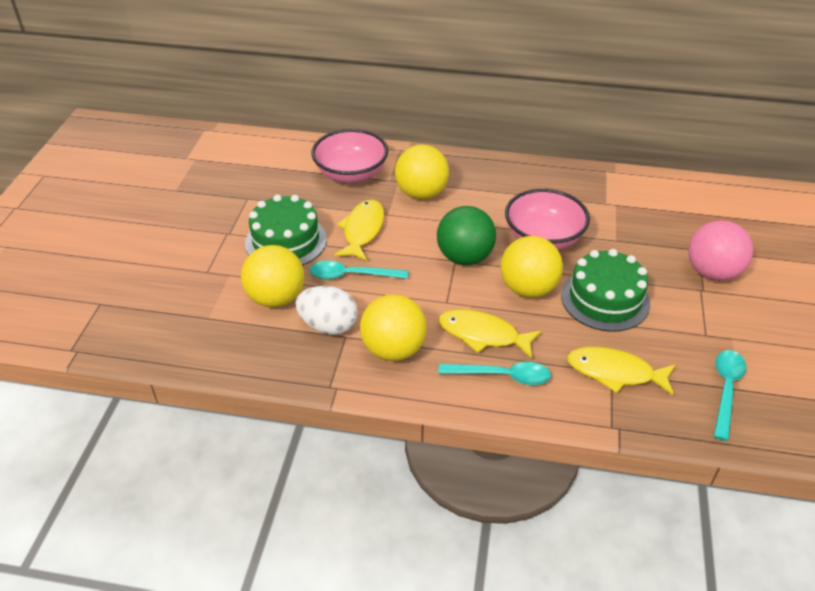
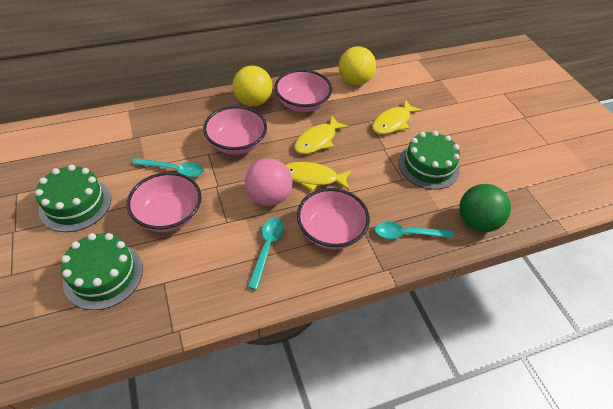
green cake: 2 -> 3
pink bowl: 2 -> 4
white egg: 1 -> 0
yellow ball: 4 -> 2

